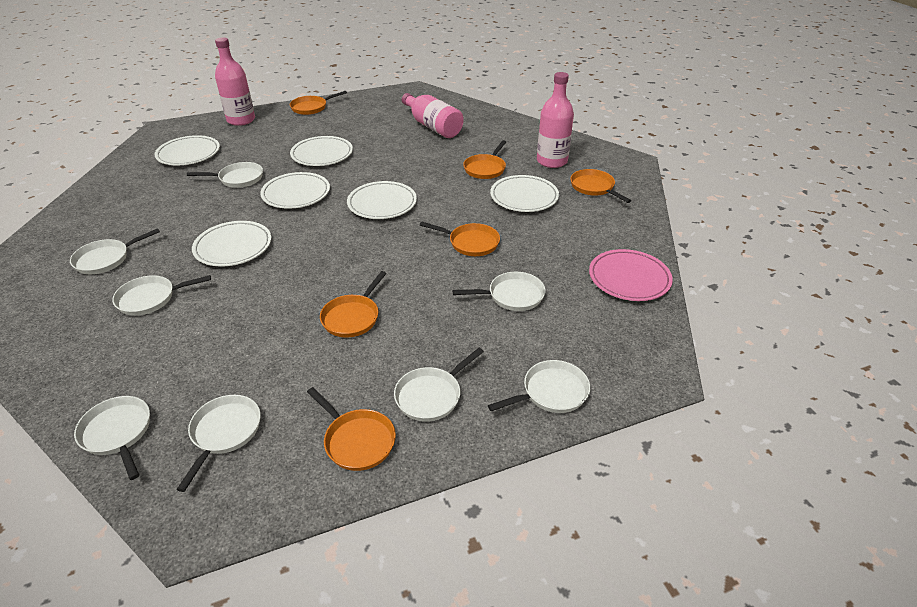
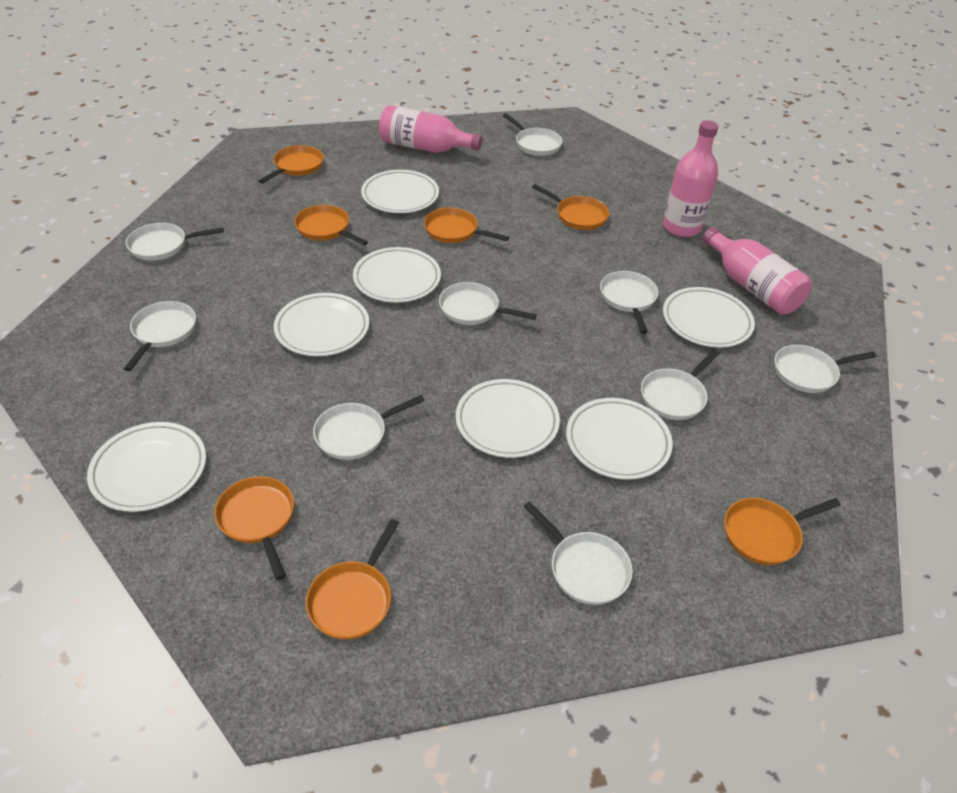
orange pan: 6 -> 7
pink plate: 1 -> 0
white pan: 8 -> 9
white plate: 6 -> 7

